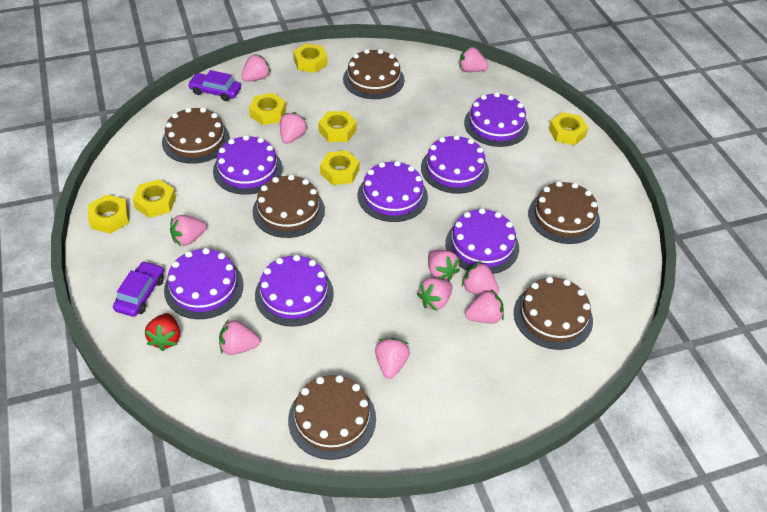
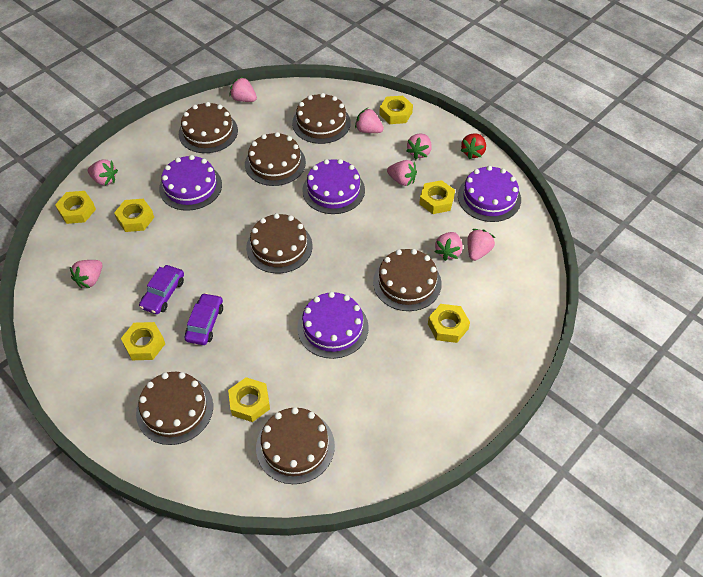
brown cake: 6 -> 7
pink strawberry: 10 -> 8
purple cake: 7 -> 4

